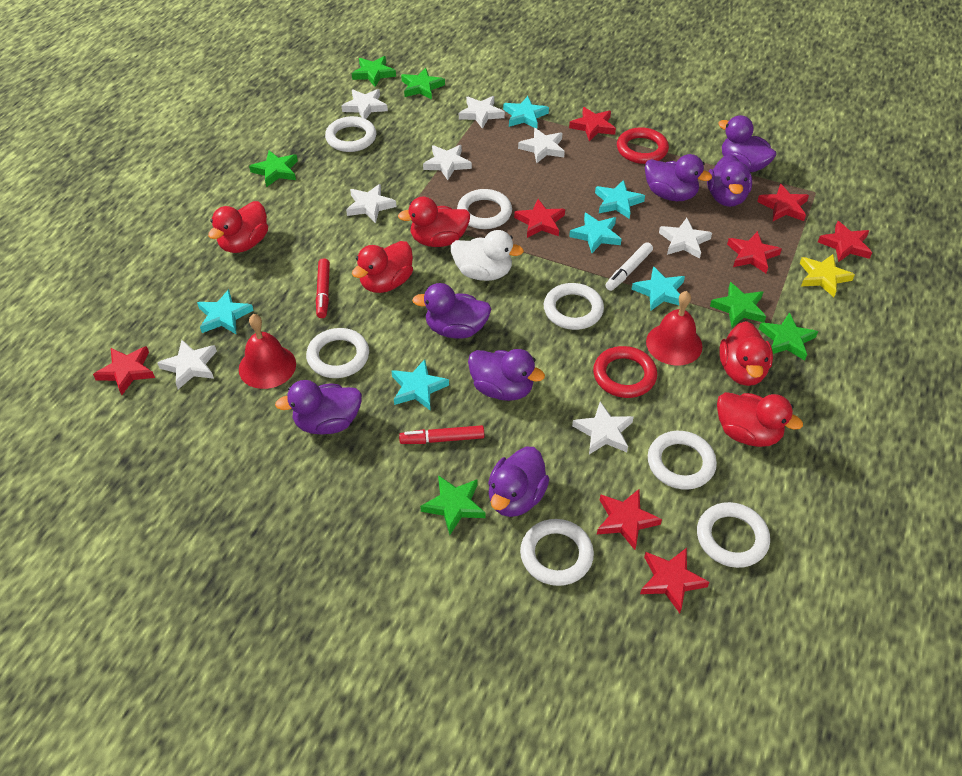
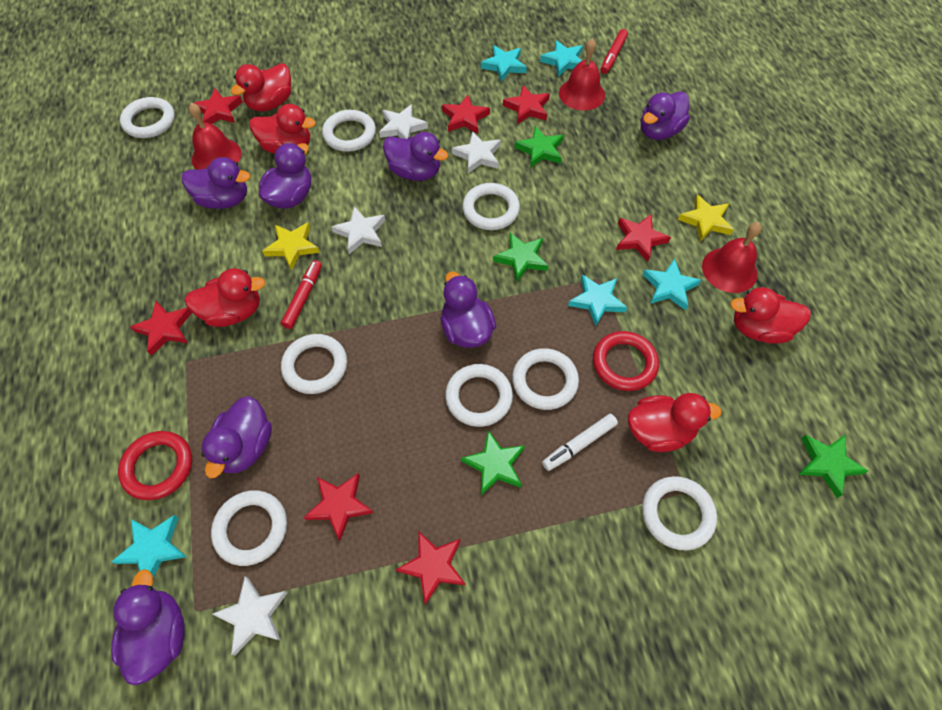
green star: 6 -> 4
red bell: 2 -> 3
red star: 8 -> 7
turquoise star: 6 -> 5
white duck: 1 -> 0
white ring: 7 -> 8
white star: 8 -> 4
yellow star: 1 -> 2

